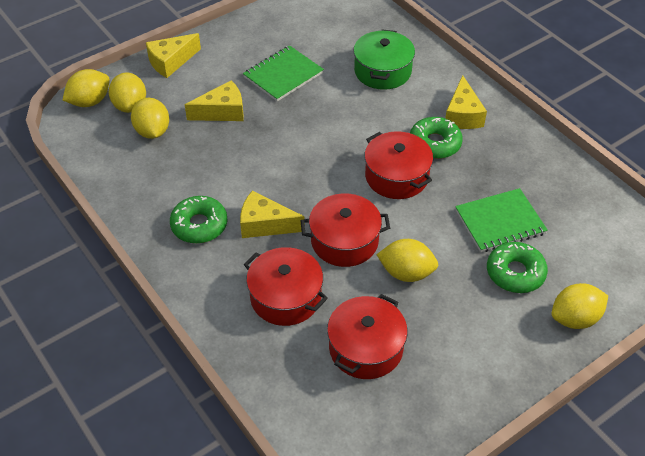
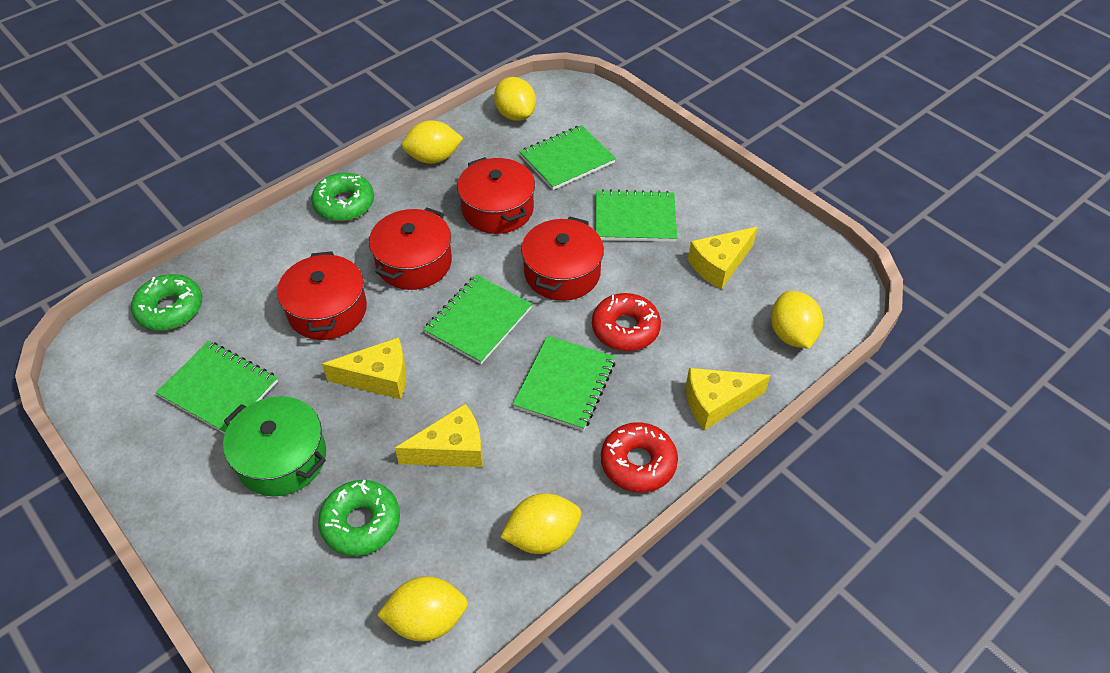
green notebook: 2 -> 5
red donut: 0 -> 2

